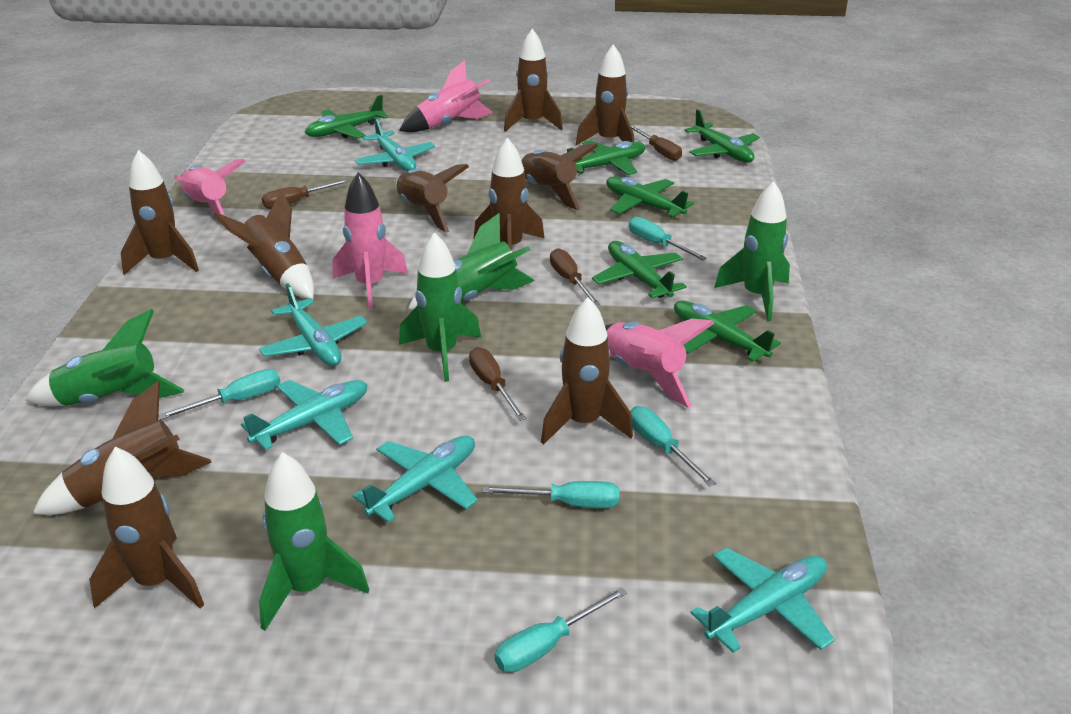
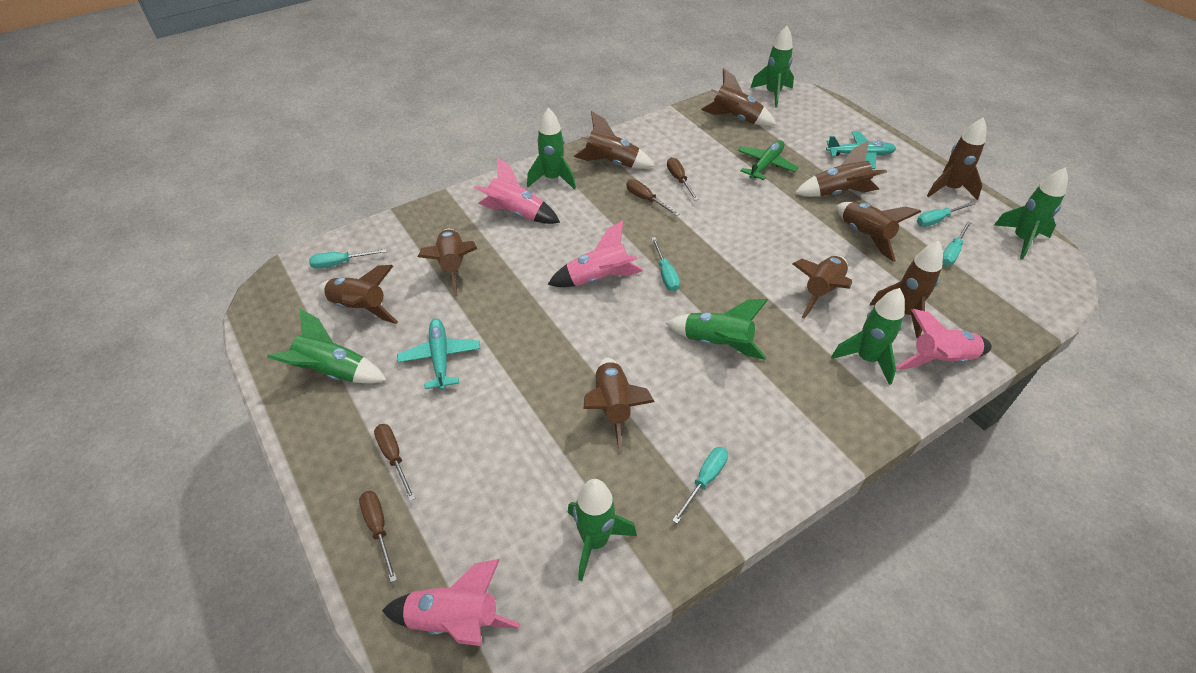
green plane: 6 -> 1
green rocket: 5 -> 7
turquoise plane: 5 -> 2

